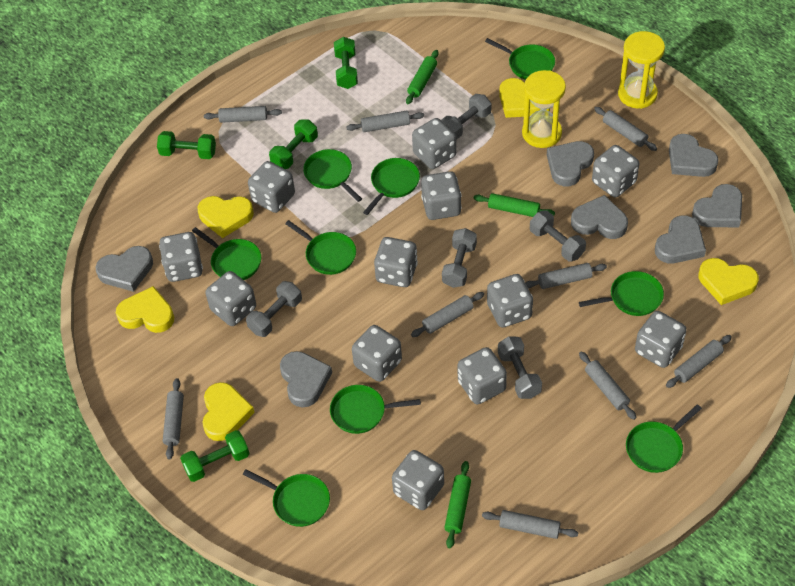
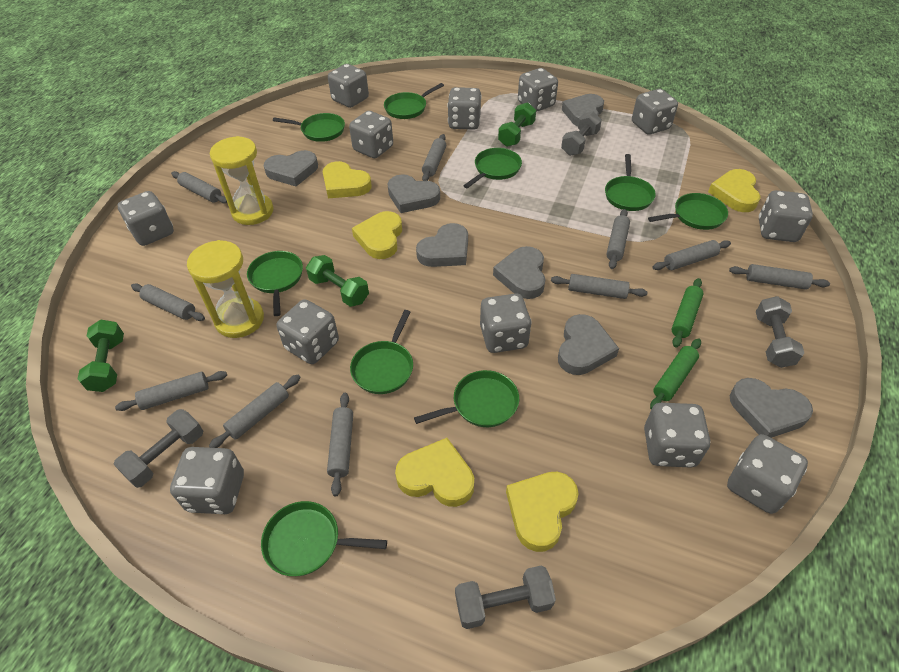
green dumbbell: 4 -> 3
green rolling pin: 3 -> 2
grey dumbbell: 5 -> 4
grey rolling pin: 9 -> 10

